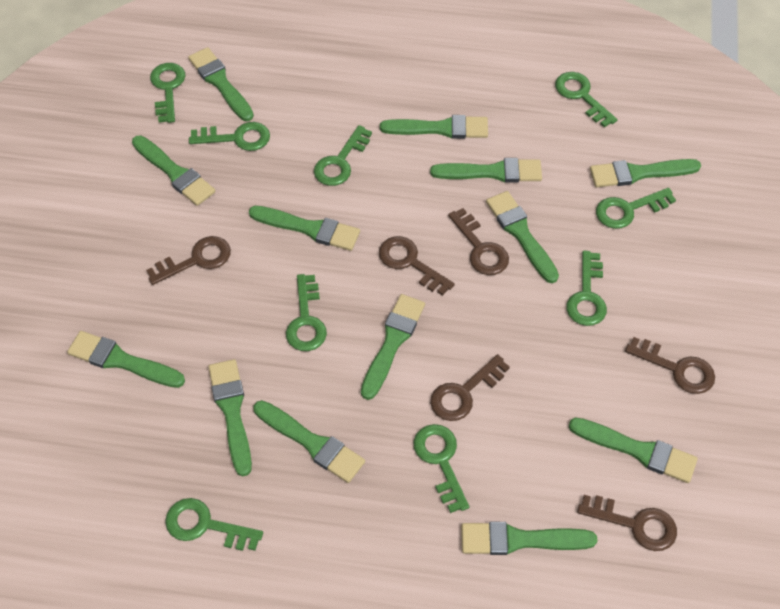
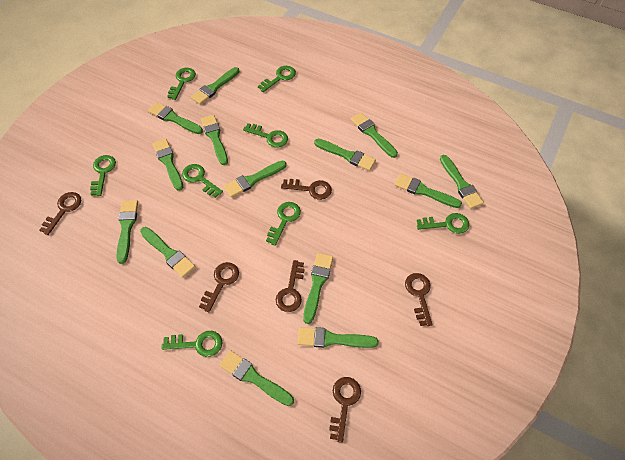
green brush: 13 -> 14
green key: 9 -> 8

